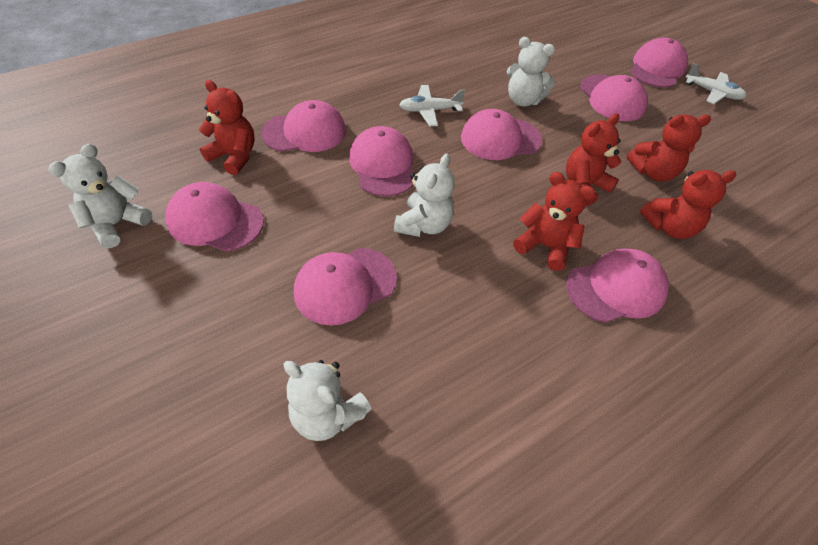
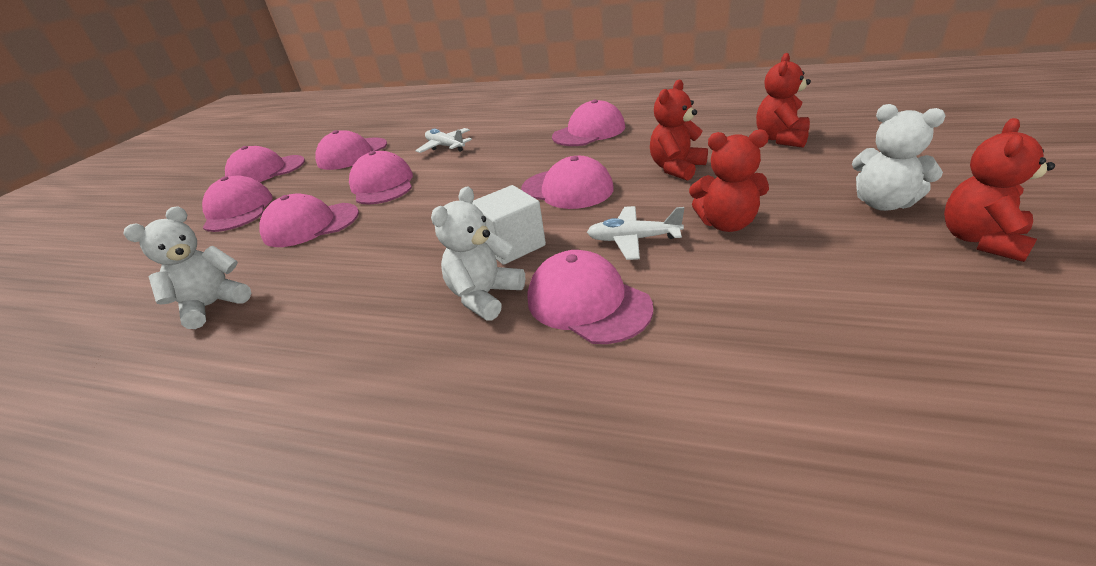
red teddy bear: 5 -> 4
white cube: 0 -> 1
white teddy bear: 4 -> 3

